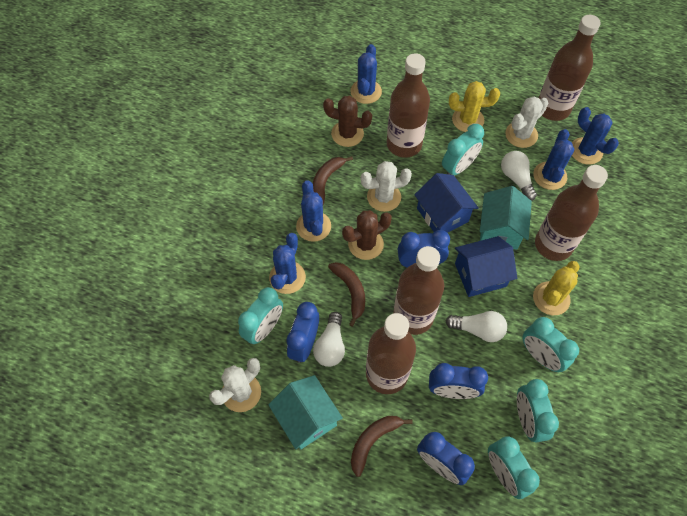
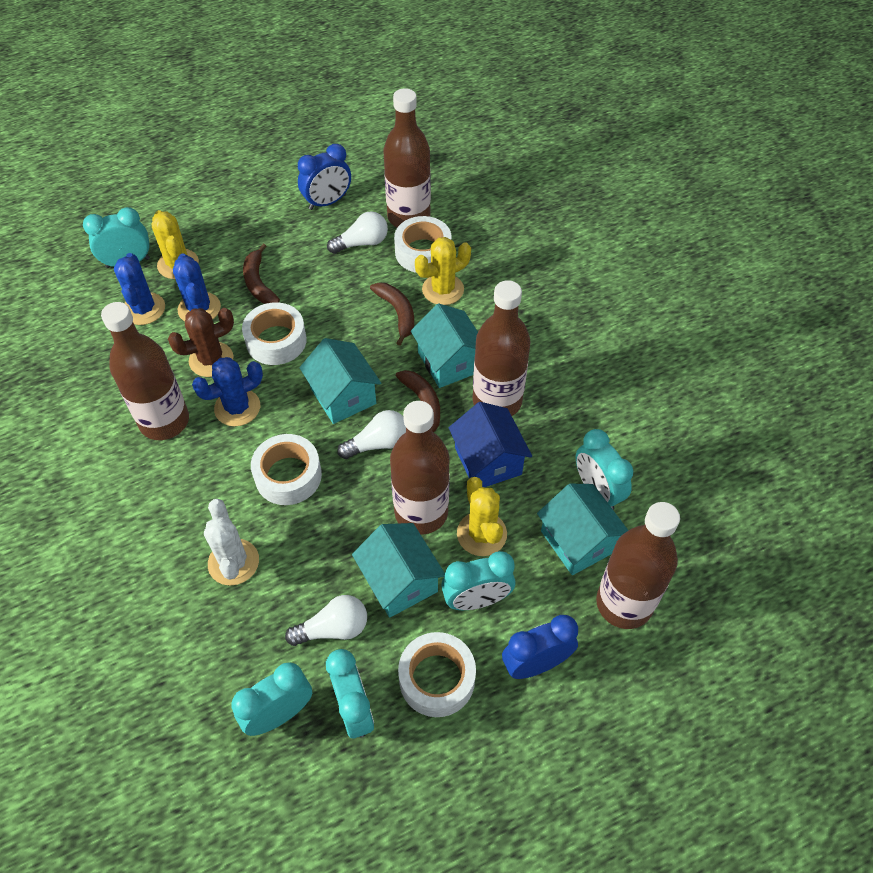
blue cactus: 5 -> 3
blue clock: 4 -> 2
blue house: 2 -> 1
brown cactus: 2 -> 1
turquoise house: 2 -> 4
white cactus: 3 -> 1
white tape: 0 -> 4
yellow cactus: 2 -> 3

